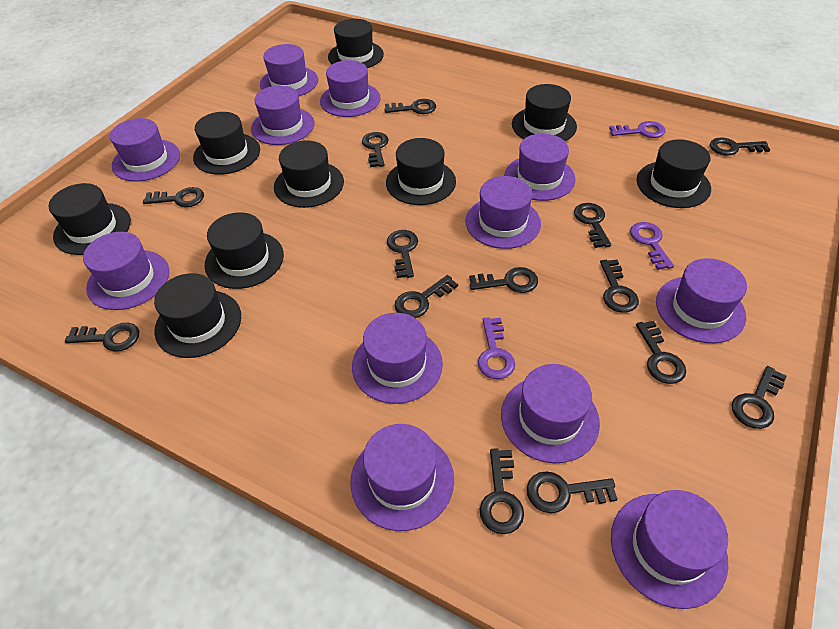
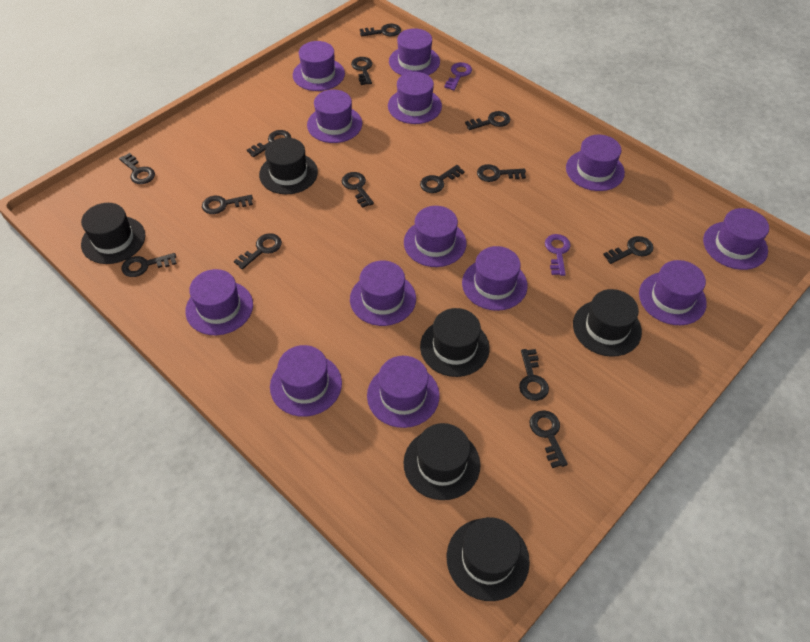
black hat: 9 -> 6
purple hat: 12 -> 13
purple key: 3 -> 2

